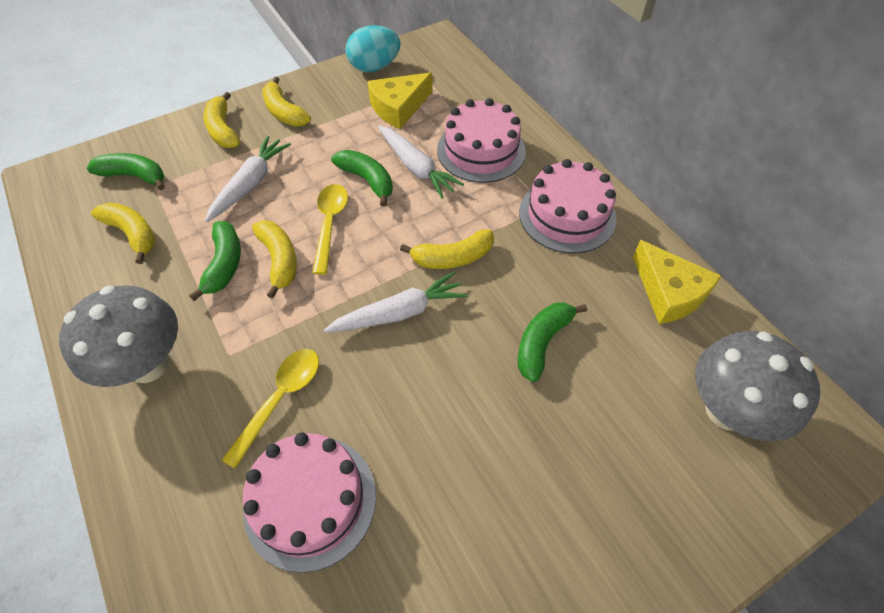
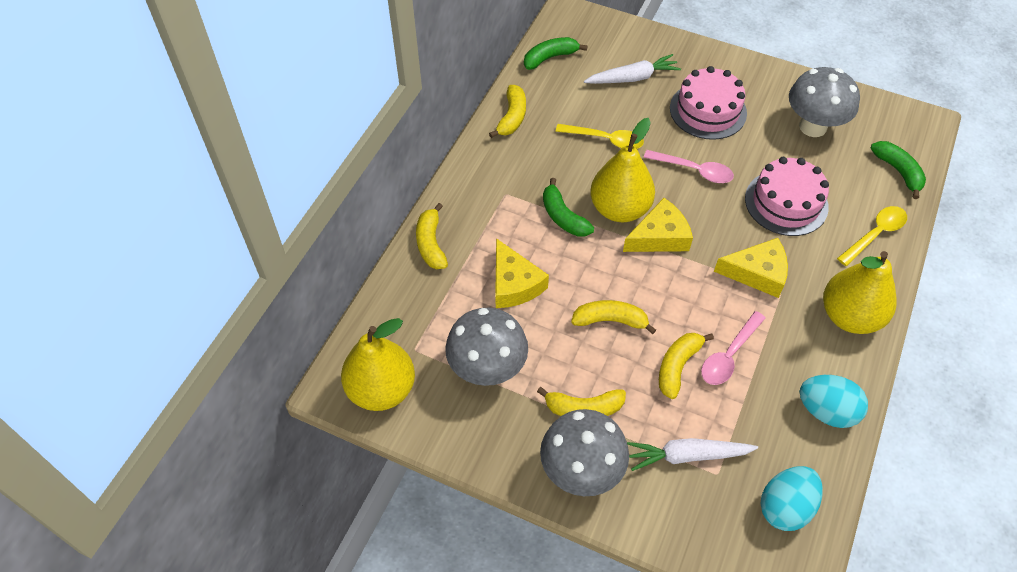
green banana: 4 -> 3
grey mushroom: 2 -> 3
pink cake: 3 -> 2
pink spoon: 0 -> 2
turquoise egg: 1 -> 2
white carrot: 3 -> 2
yellow cheese: 2 -> 3
yellow pear: 0 -> 3

